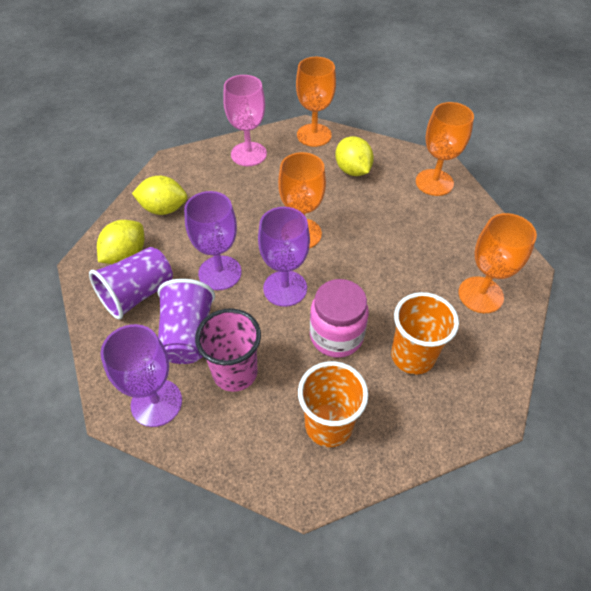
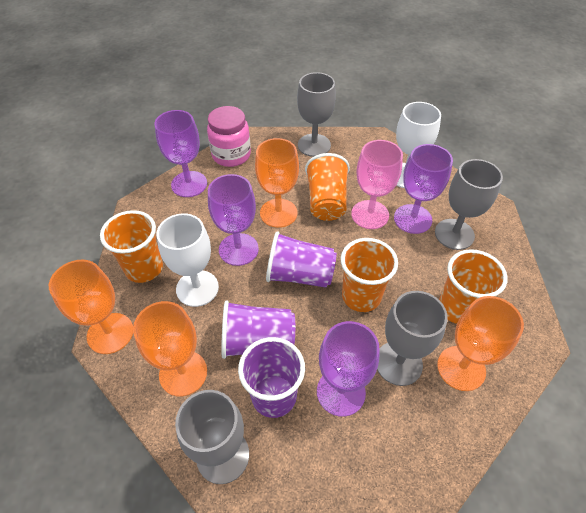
grey goblet: 0 -> 4
orange cup: 2 -> 4
pink cup: 1 -> 0
purple cup: 2 -> 3
purple goblet: 3 -> 4
white goblet: 0 -> 2
yellow lemon: 3 -> 0

